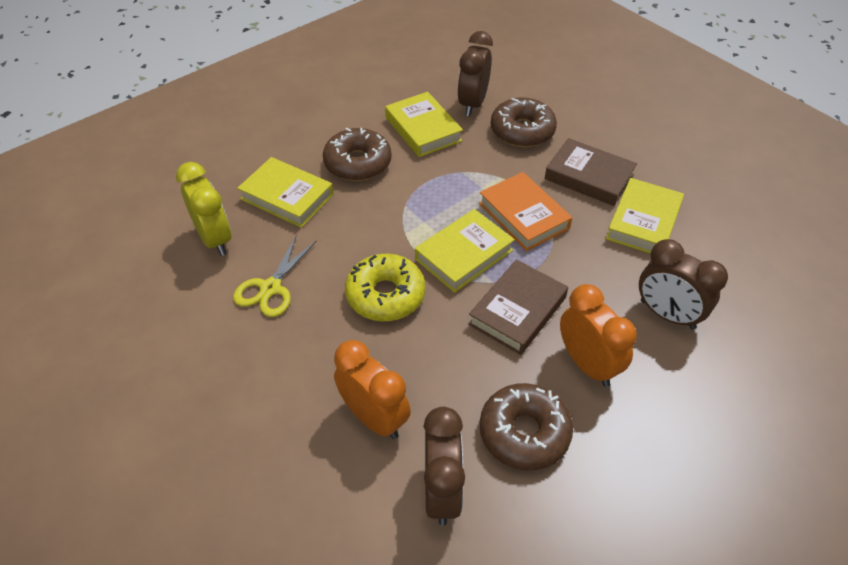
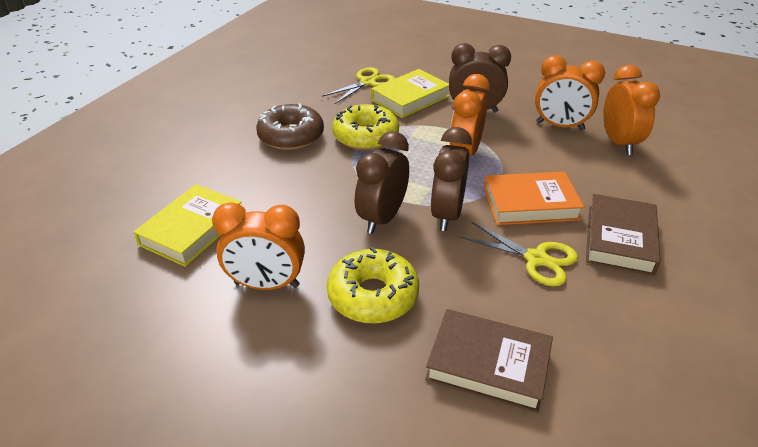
brown donut: 3 -> 1
orange clock: 2 -> 4
yellow book: 4 -> 2
yellow clock: 1 -> 0
yellow donut: 1 -> 2
yellow scissors: 1 -> 2

